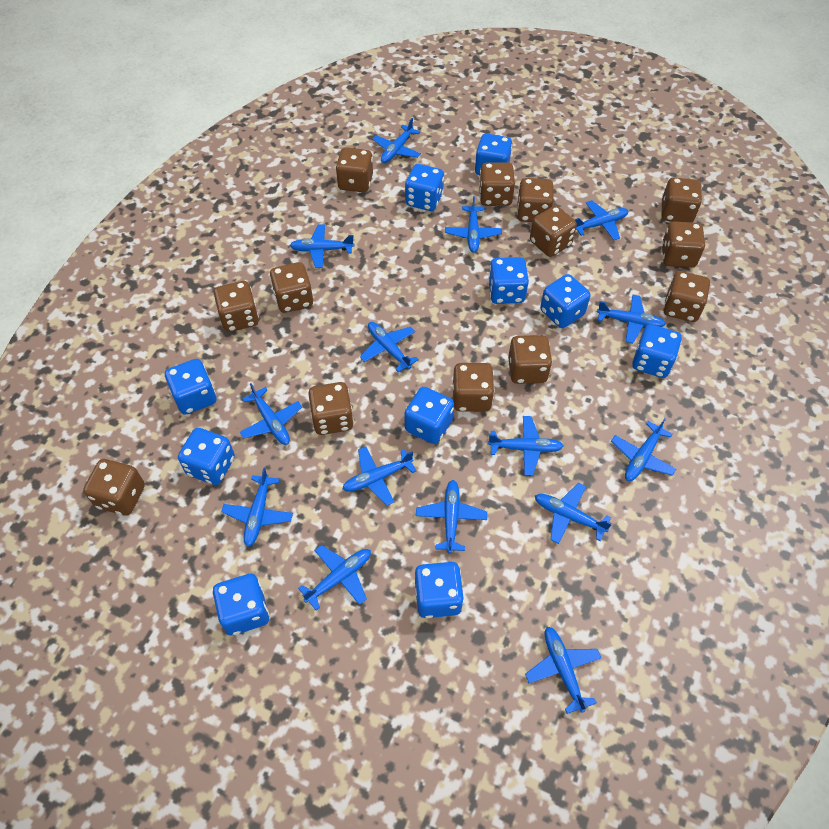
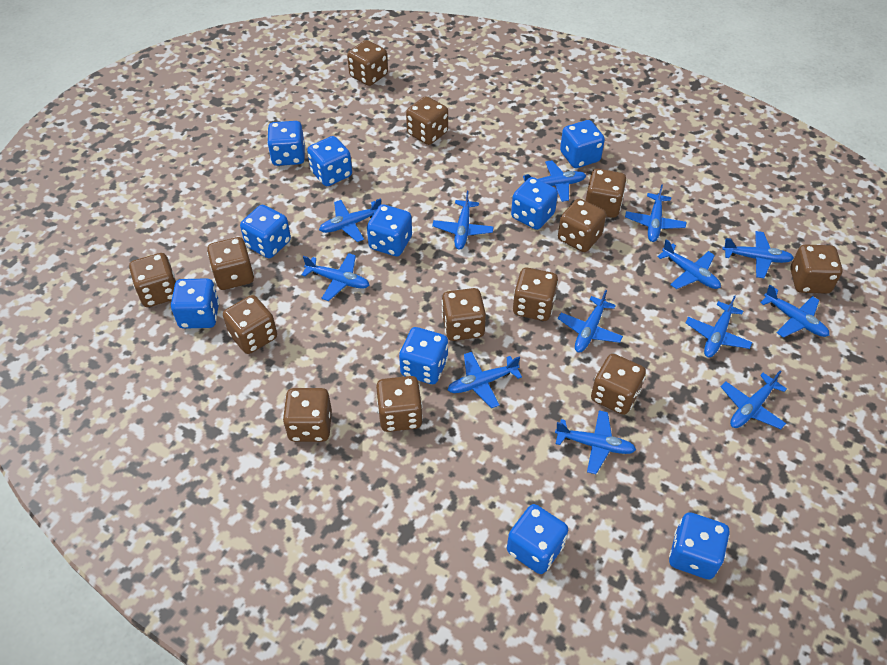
blue plane: 15 -> 13

